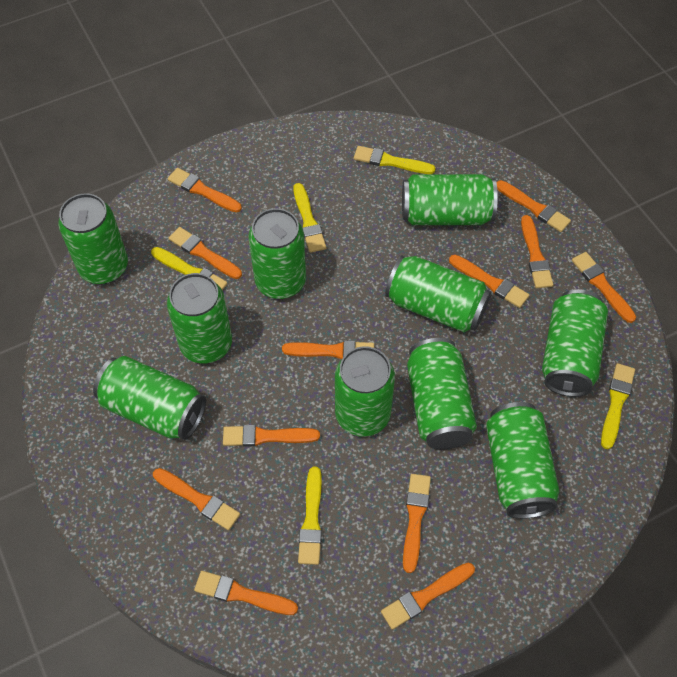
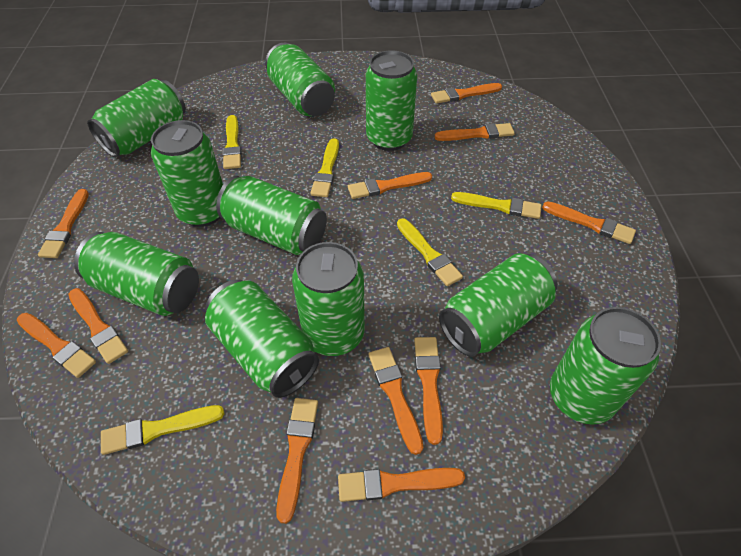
orange brush: 12 -> 11

